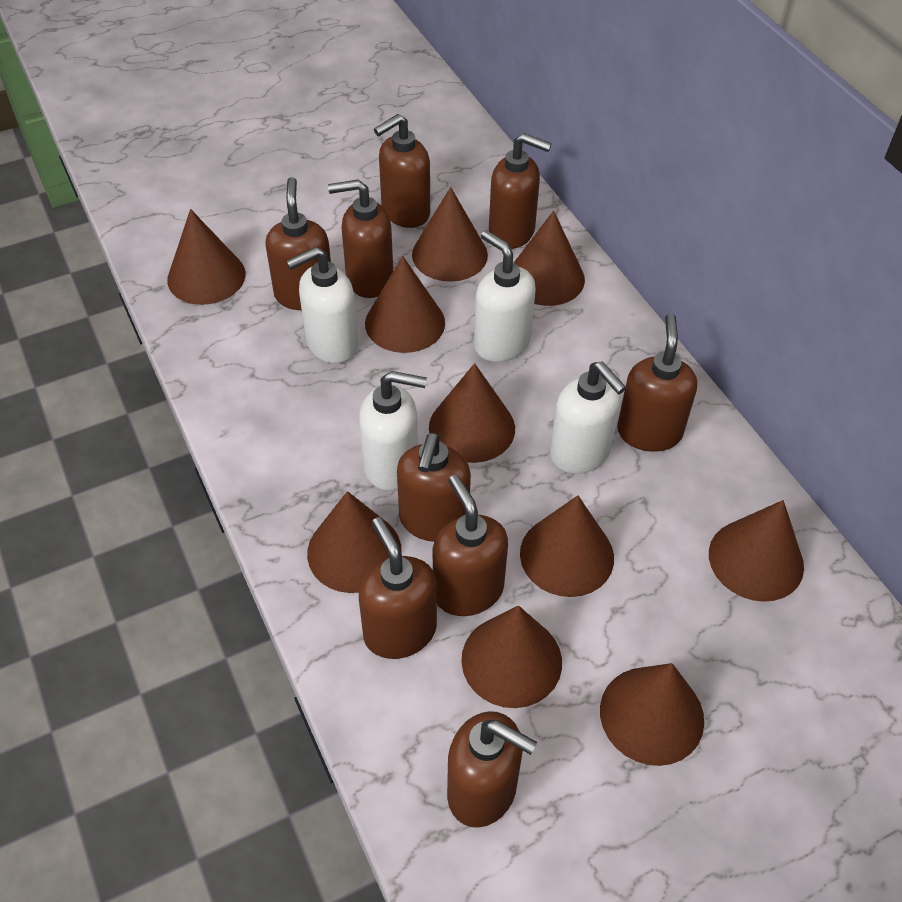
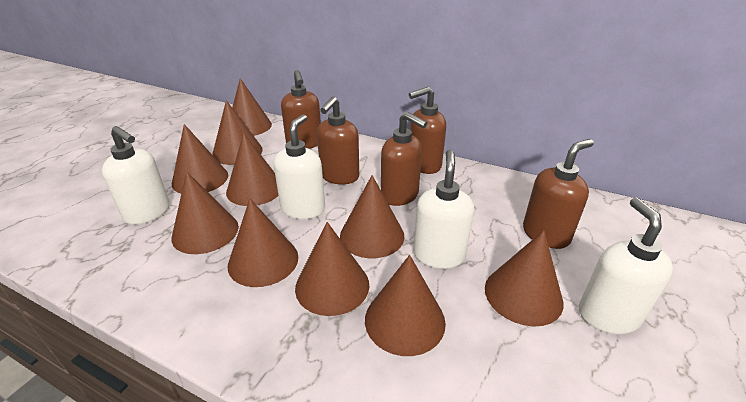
brown soap dispenser: 9 -> 5

